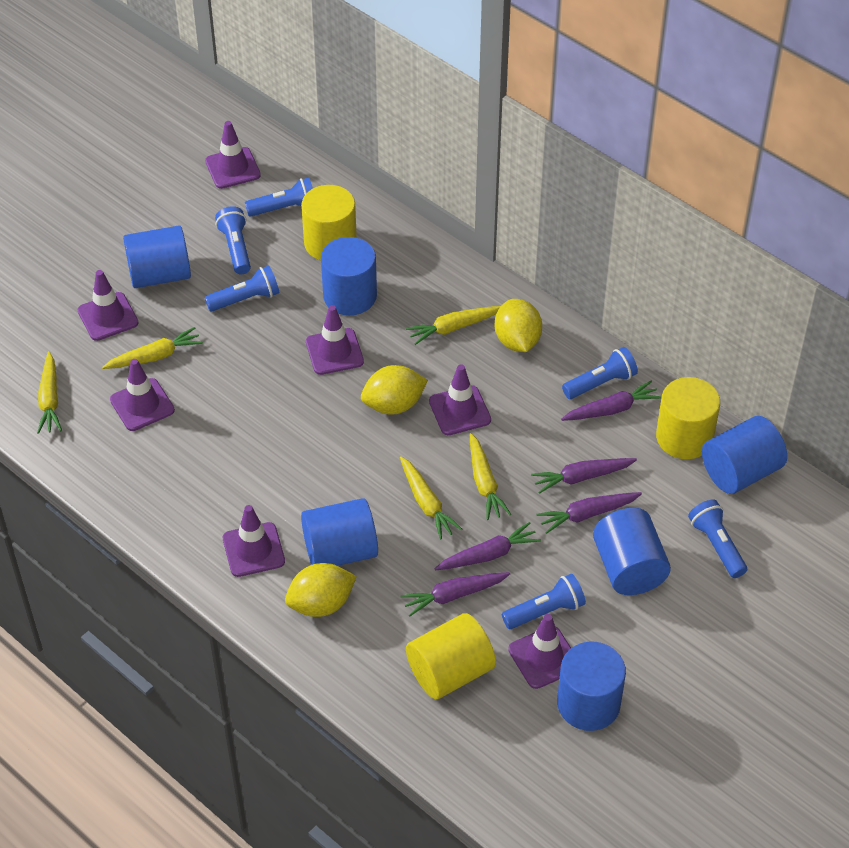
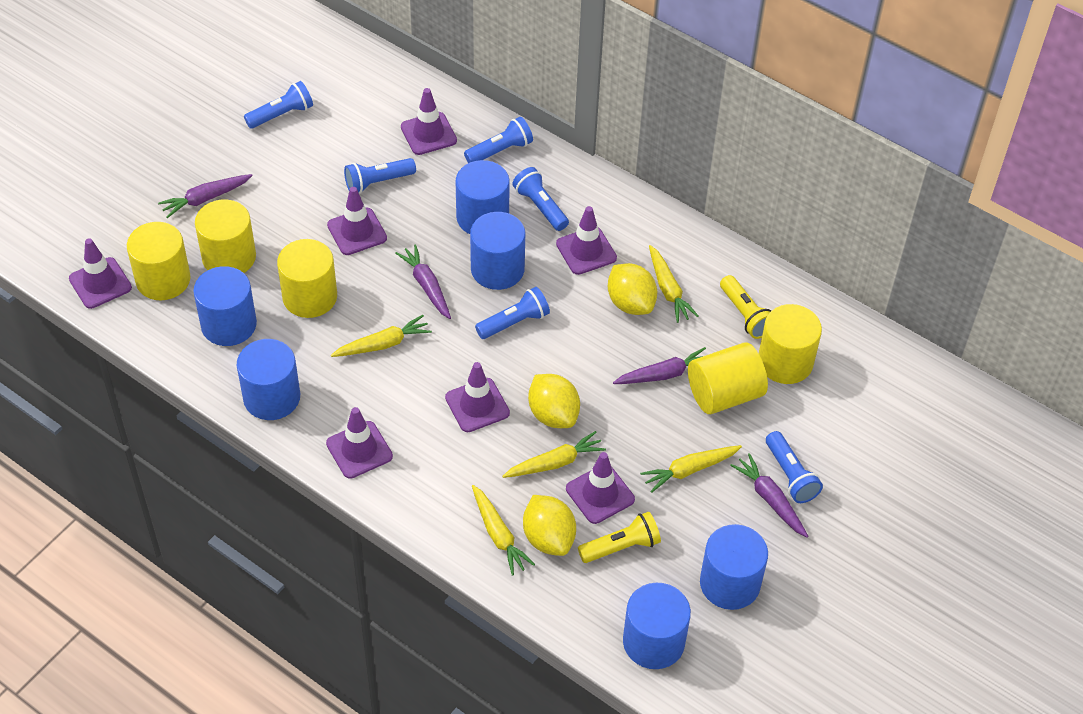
purple carrot: 5 -> 4
yellow cylinder: 3 -> 5
yellow flashlight: 0 -> 2

